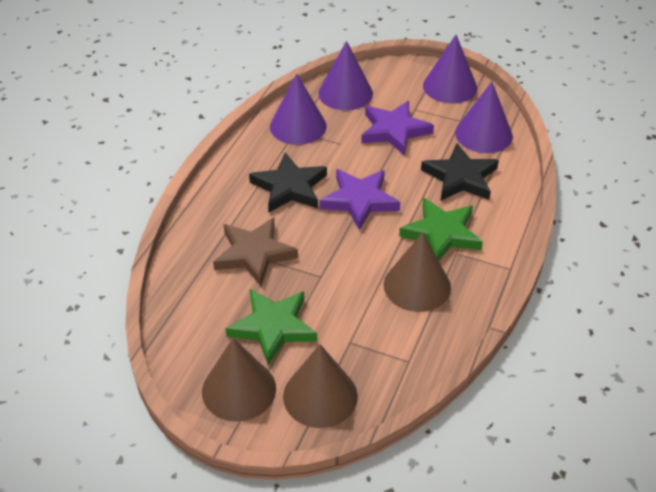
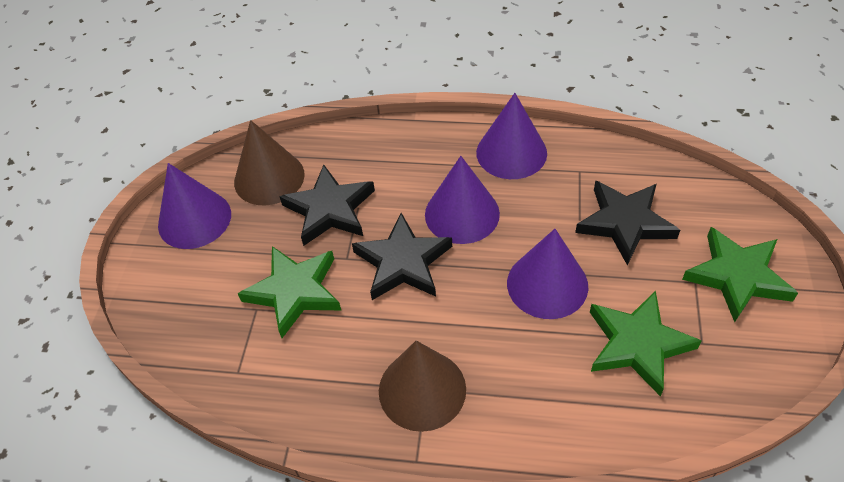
black star: 2 -> 3
brown cone: 3 -> 2
brown star: 1 -> 0
green star: 2 -> 3
purple star: 2 -> 0

